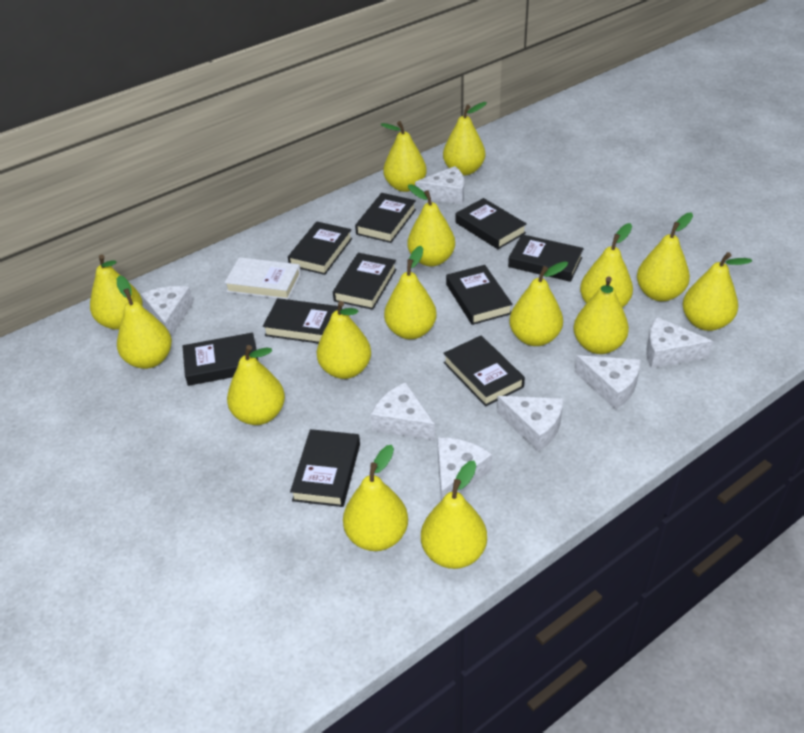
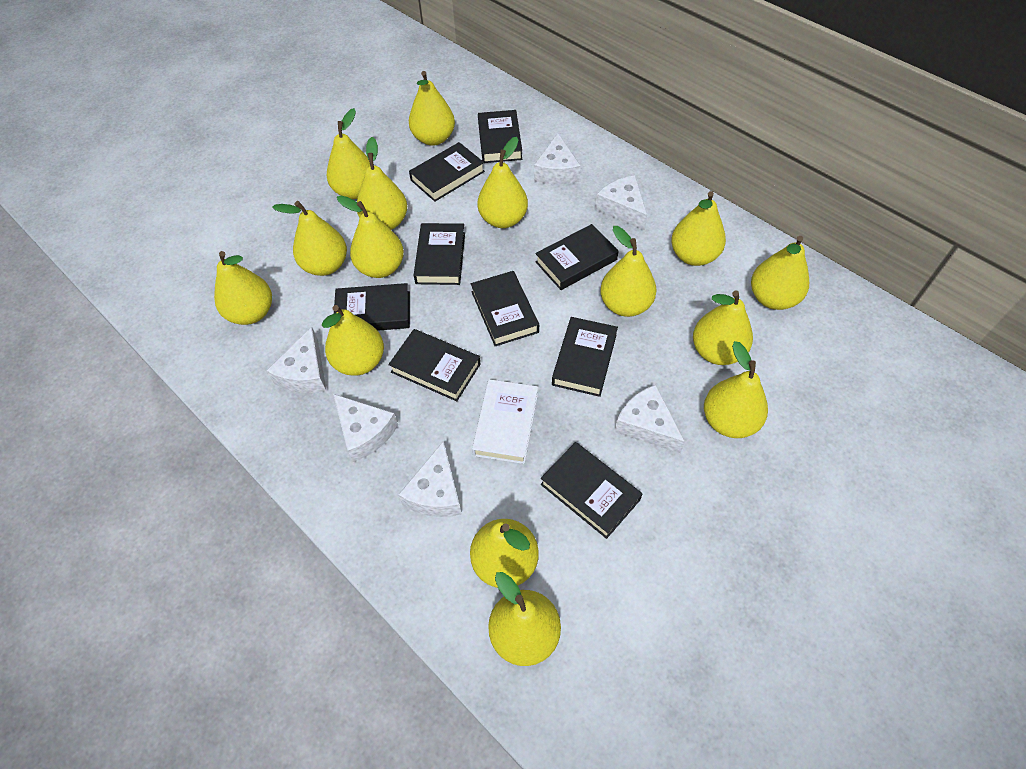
black book: 10 -> 9
white cheese: 7 -> 6

